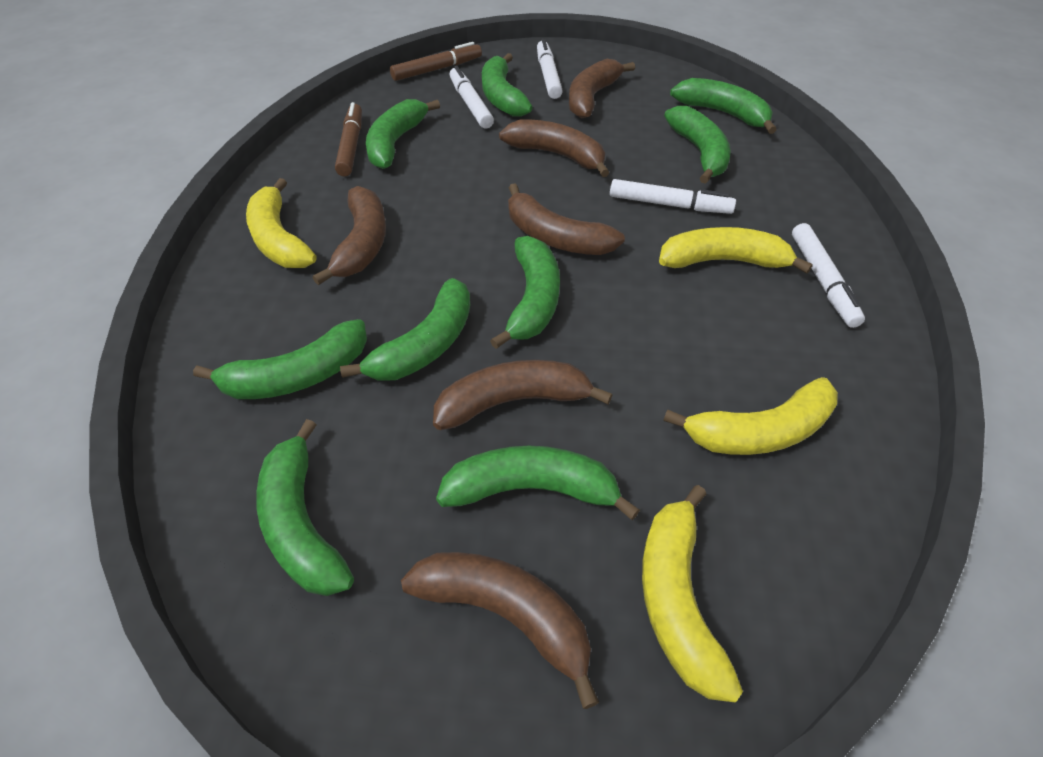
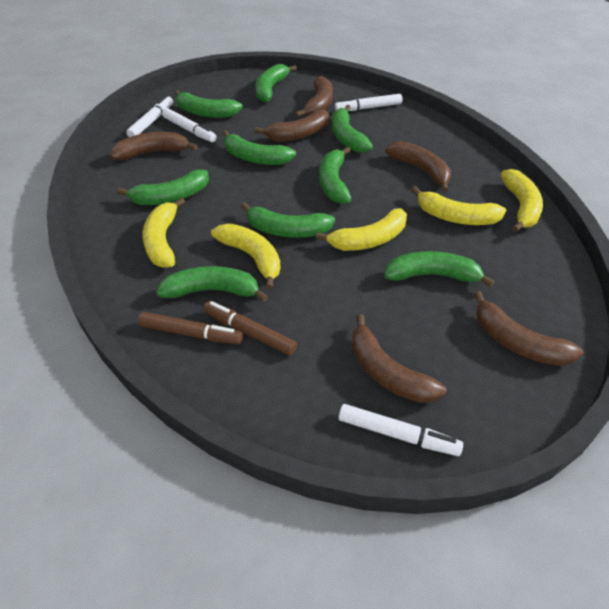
yellow banana: 4 -> 5

